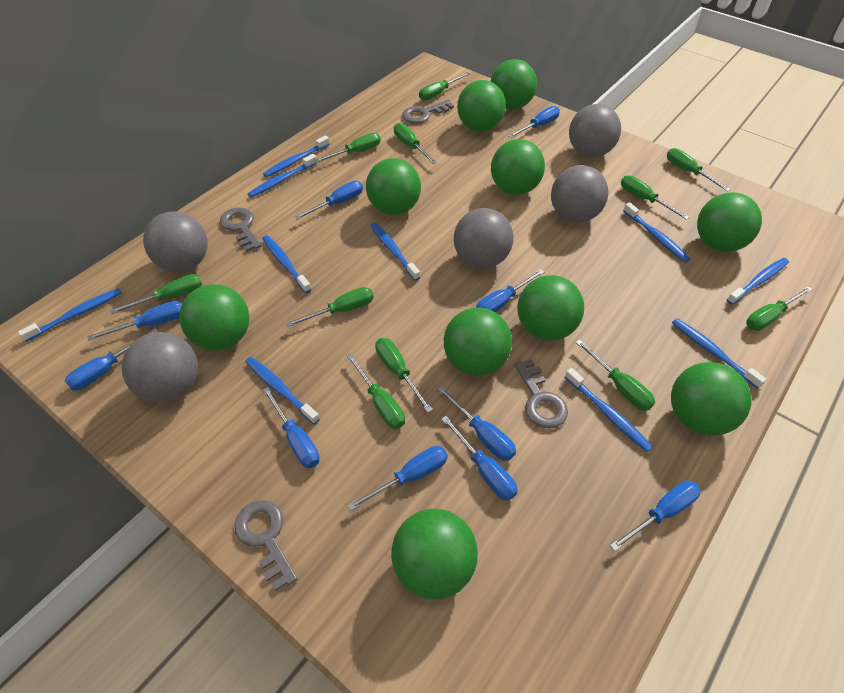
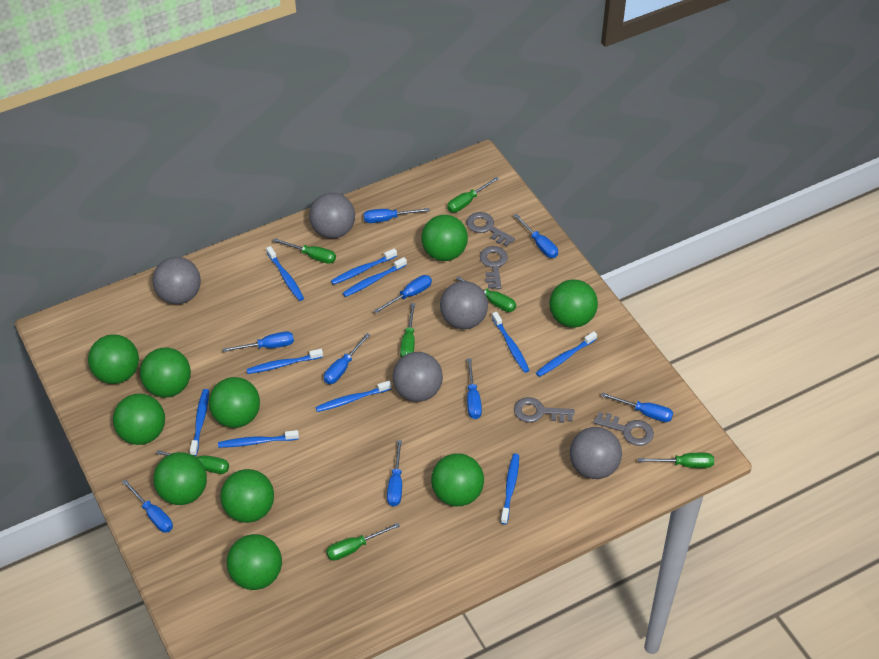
blue screwdriver: 10 -> 9
green screwdriver: 11 -> 7

